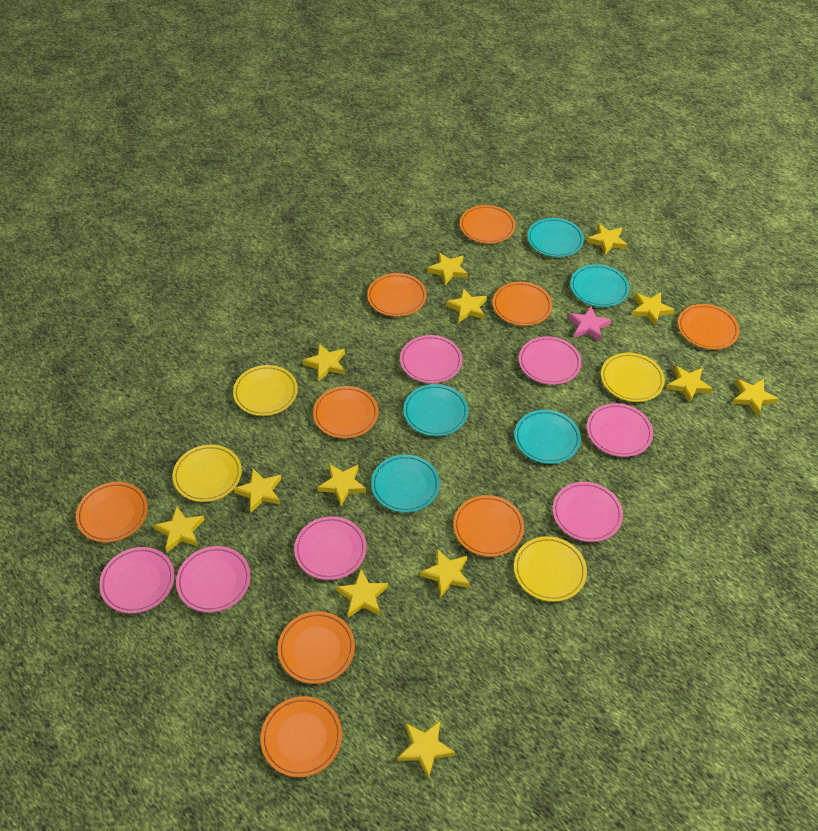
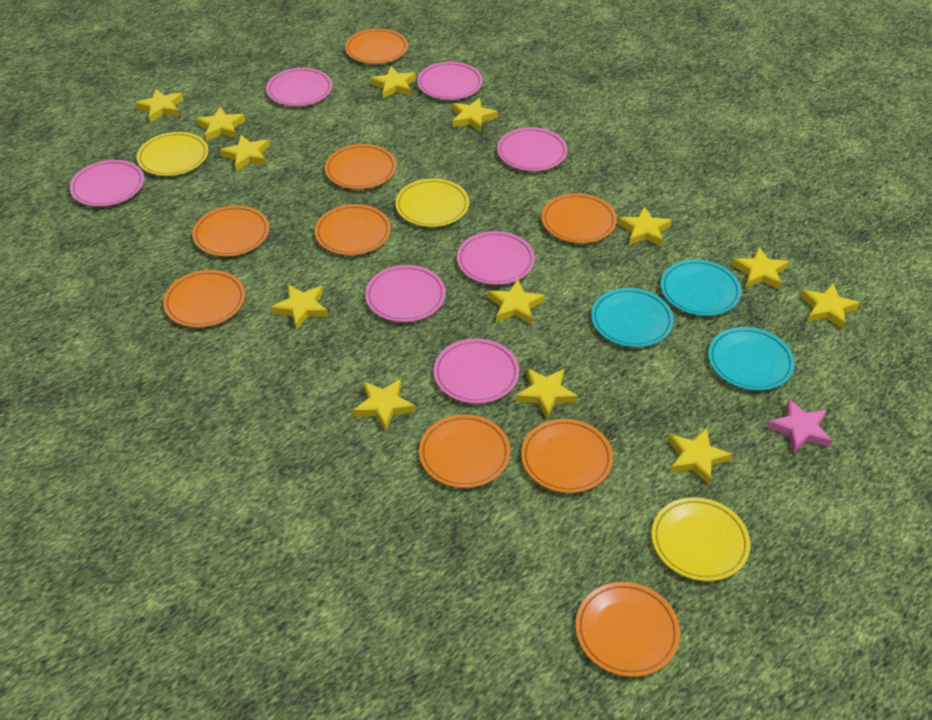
turquoise plate: 5 -> 3
yellow plate: 4 -> 3

